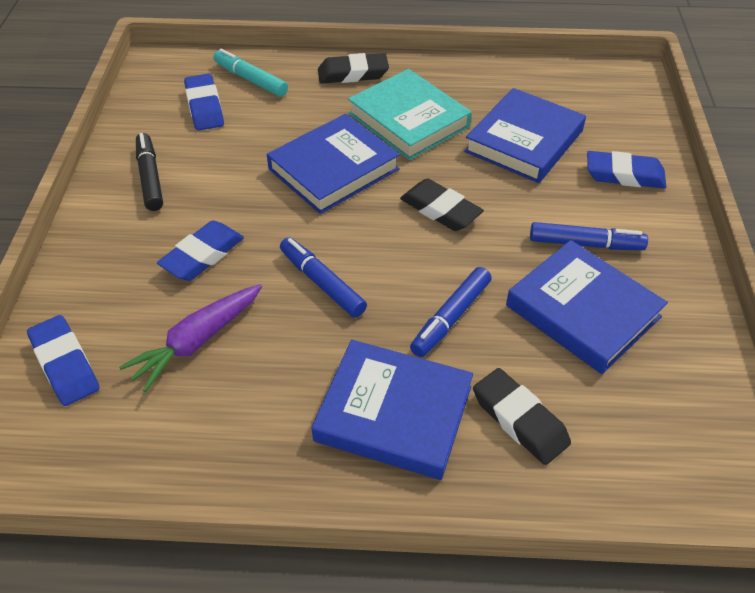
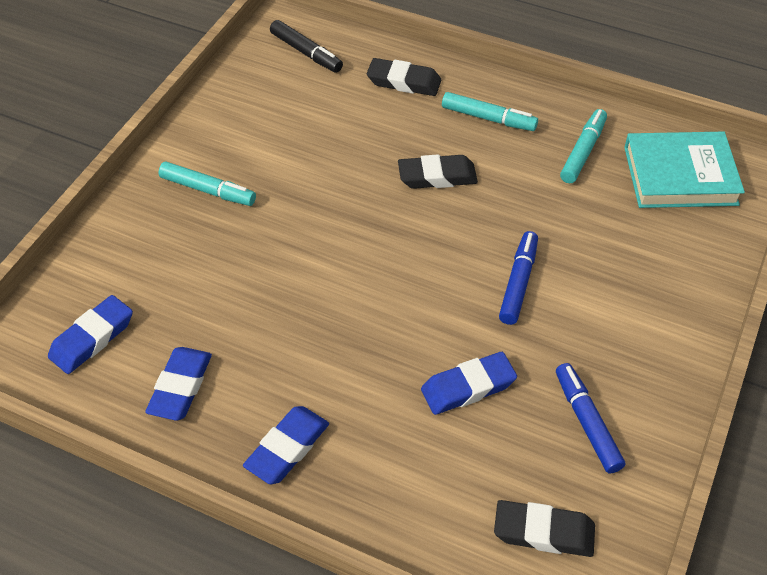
blue book: 4 -> 0
blue marker: 3 -> 2
purple carrot: 1 -> 0
turquoise marker: 1 -> 3

